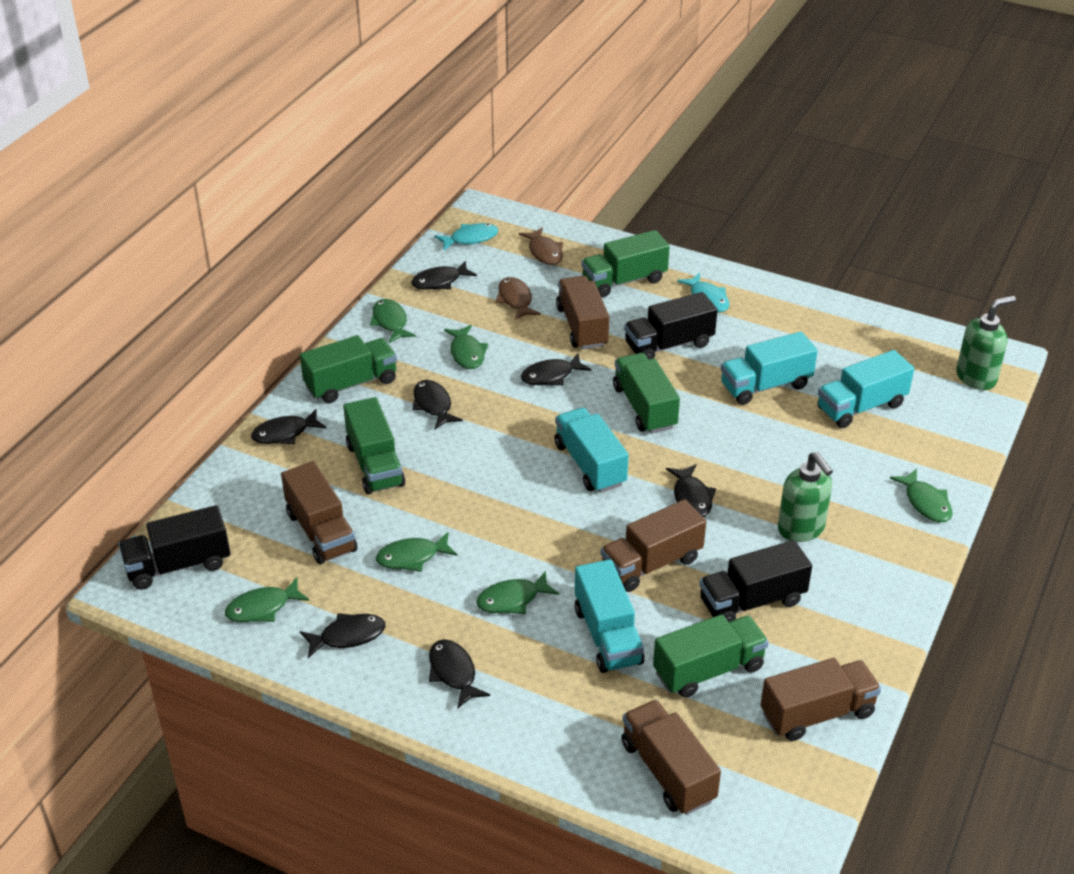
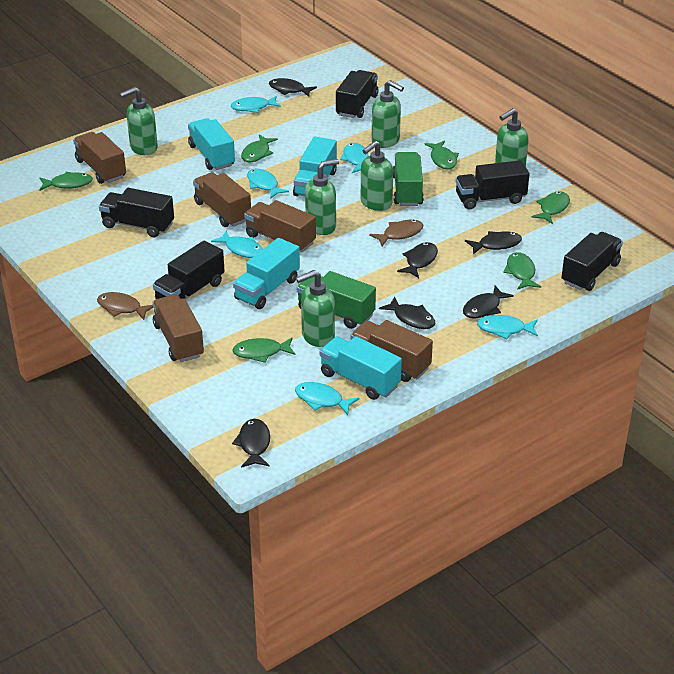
black fish: 7 -> 6
black truck: 3 -> 5
green soap dispenser: 2 -> 6
green truck: 5 -> 2
turquoise fish: 2 -> 6

